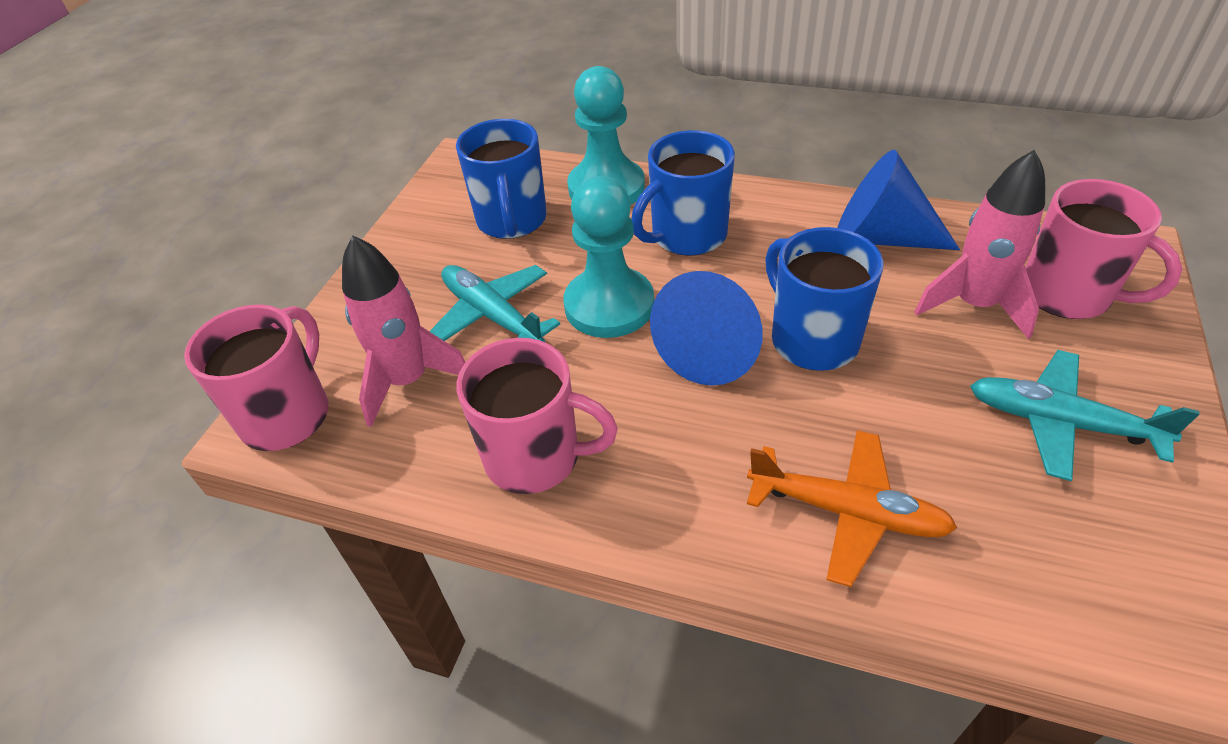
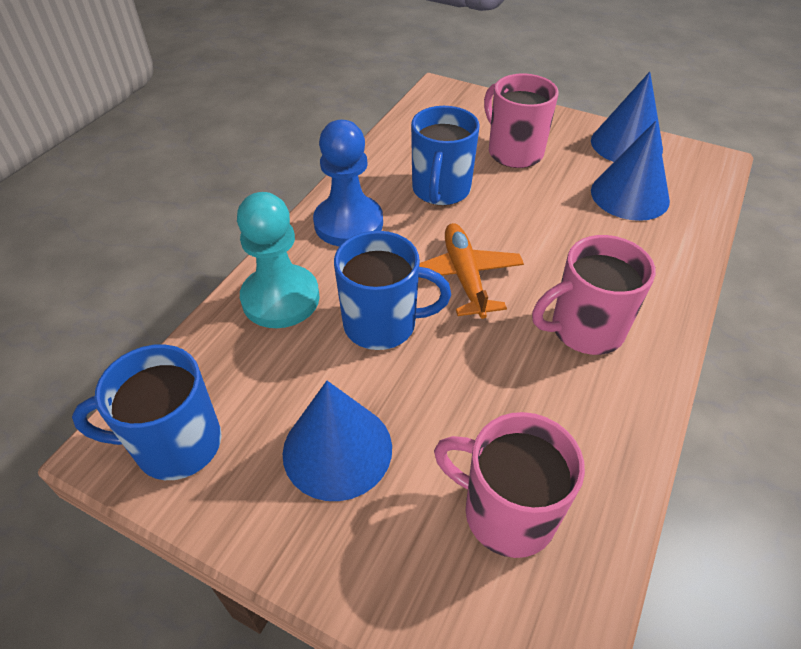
blue cone: 2 -> 3
blue pawn: 0 -> 1
pink rocket: 2 -> 0
turquoise pawn: 2 -> 1
turquoise plane: 2 -> 0

